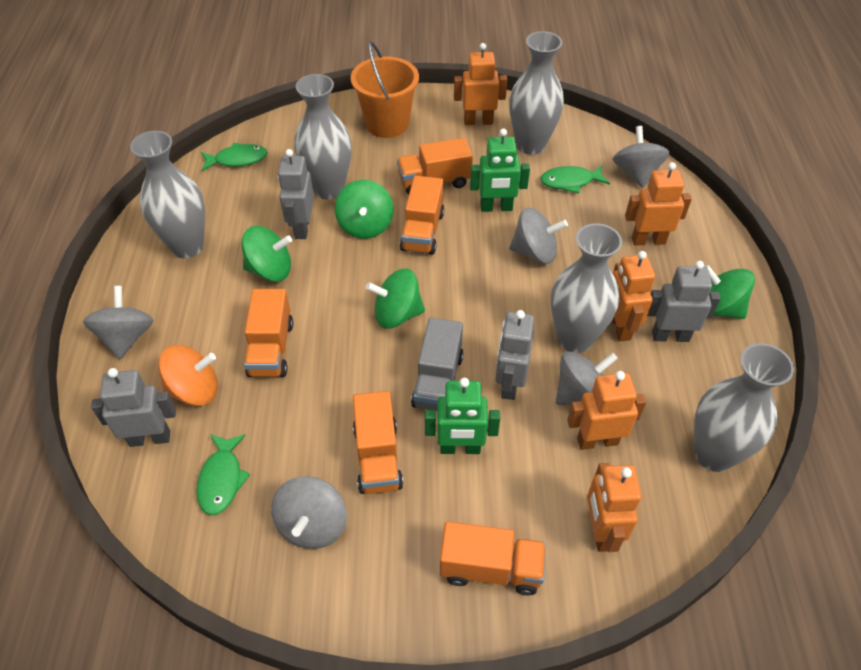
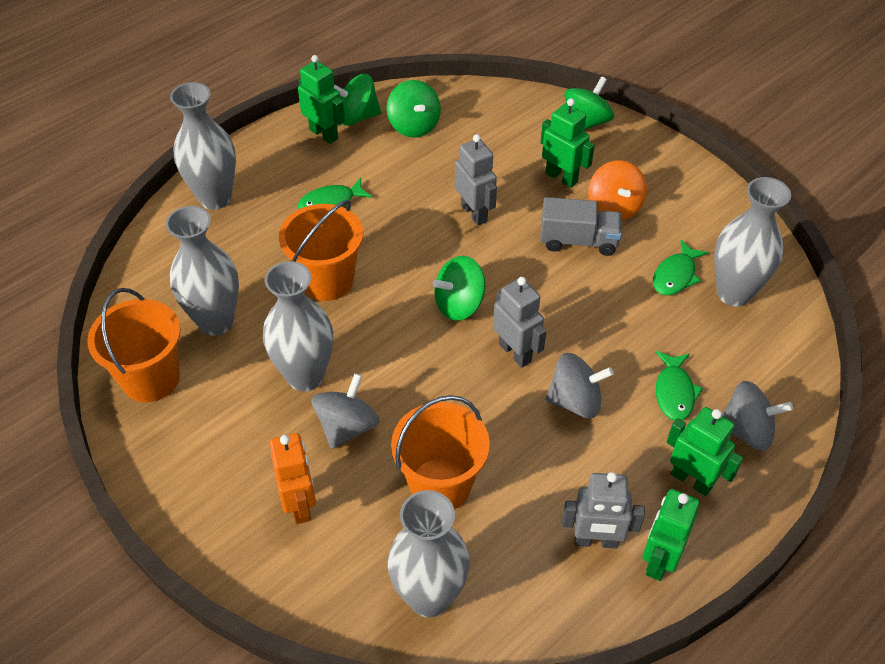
green robot: 2 -> 4
grey robot: 4 -> 3
grey spinning top: 5 -> 3
orange bucket: 1 -> 3
orange robot: 5 -> 1
orange truck: 5 -> 0

